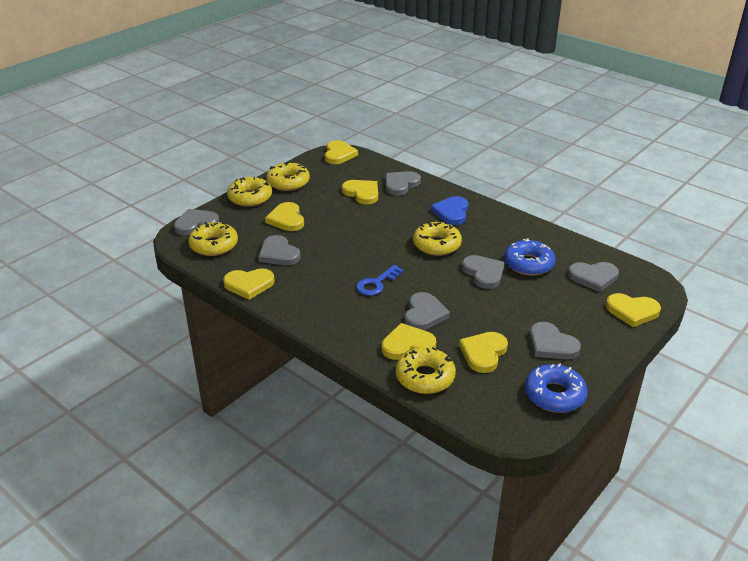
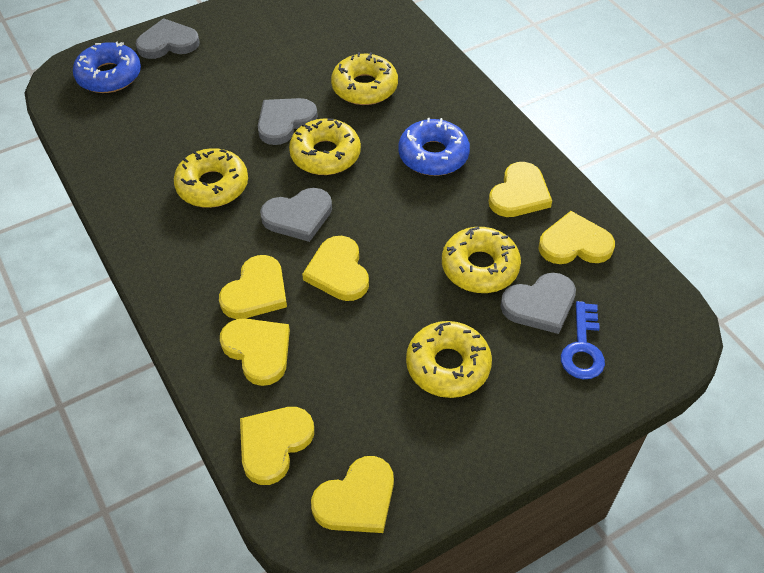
blue heart: 1 -> 0
grey heart: 7 -> 4

